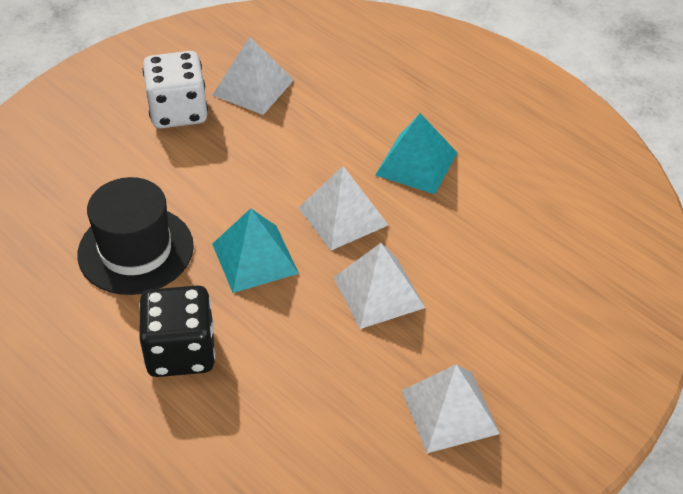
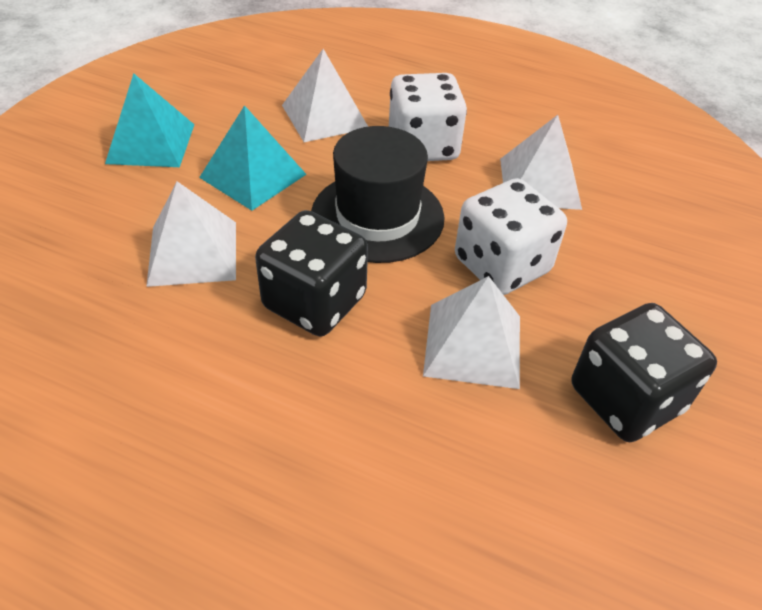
black dice: 1 -> 2
white dice: 1 -> 2

